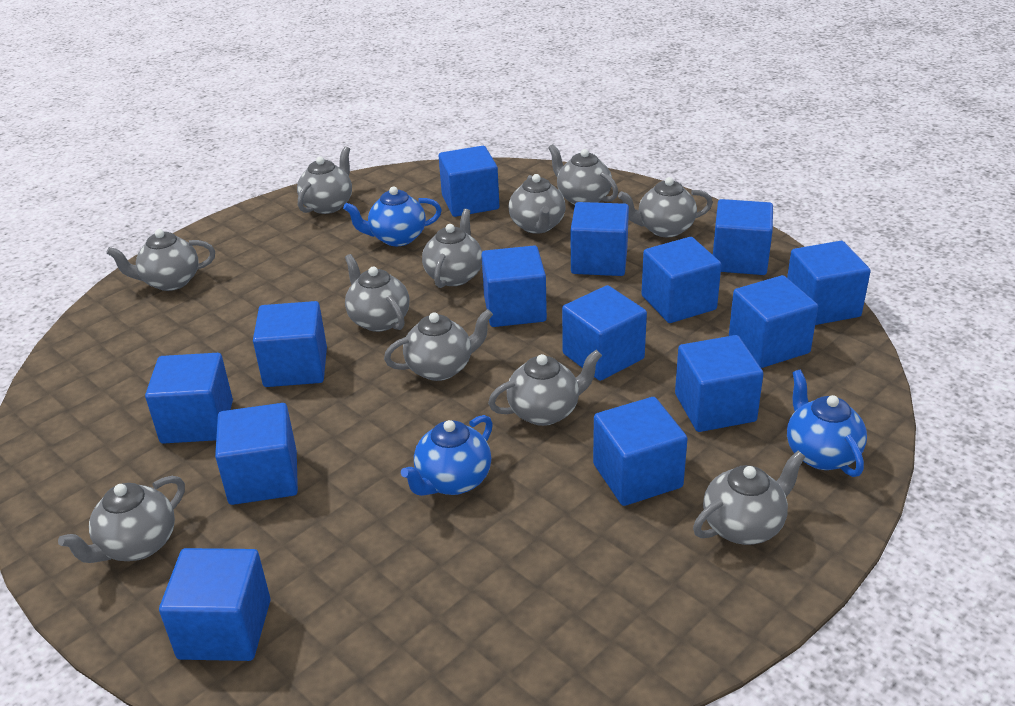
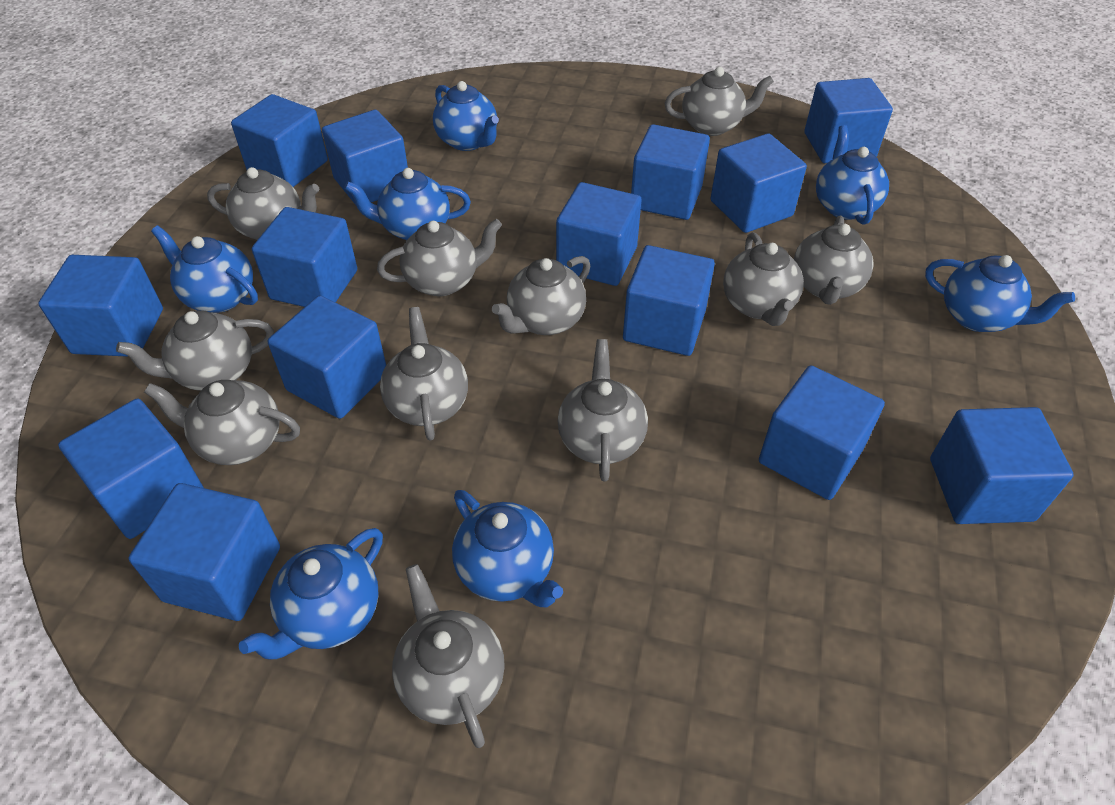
blue teapot: 3 -> 7

